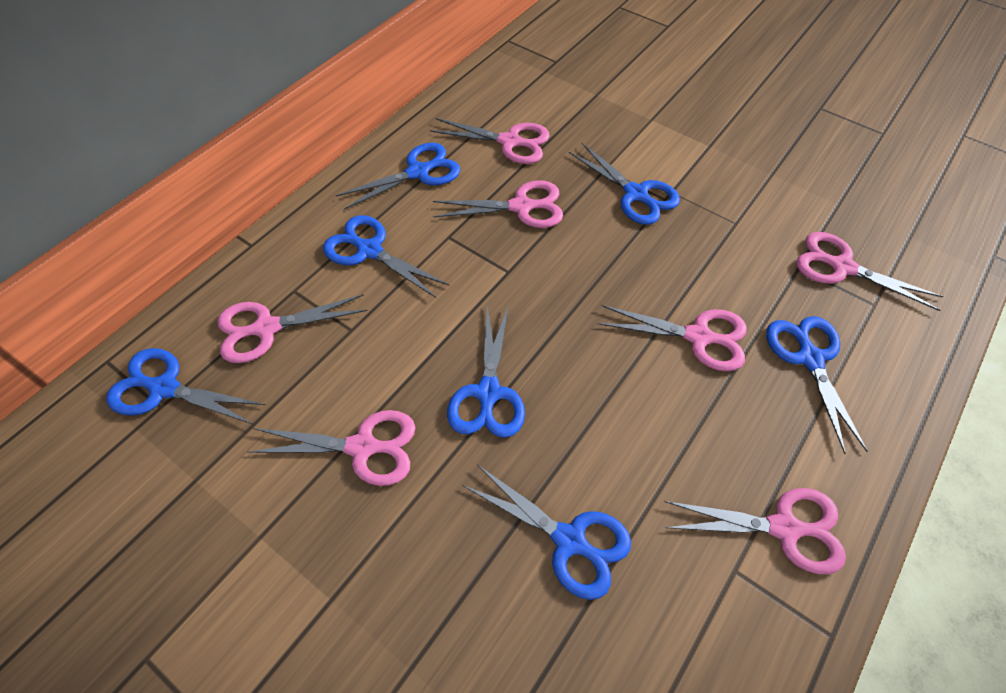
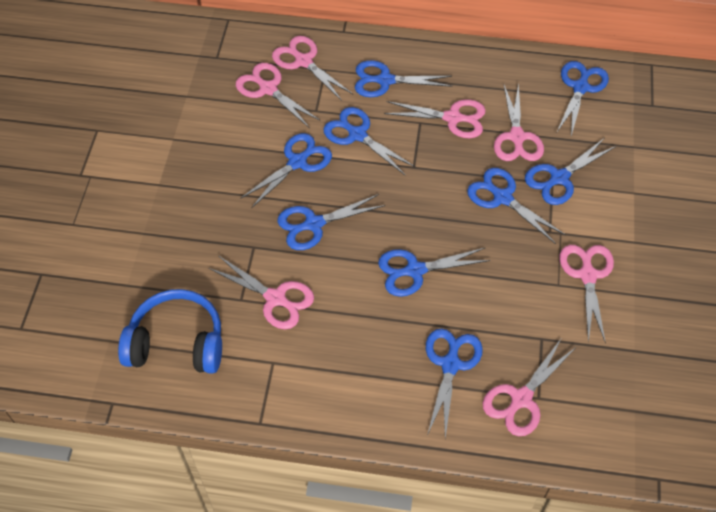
blue headphones: 0 -> 1
blue scissors: 7 -> 9

